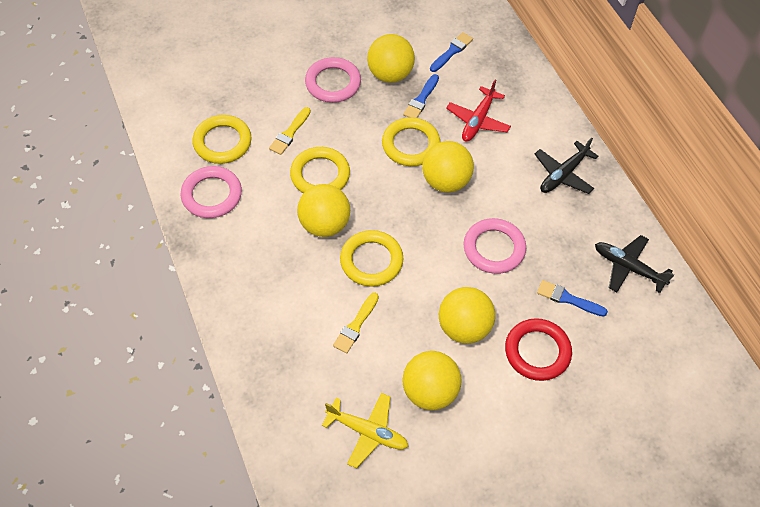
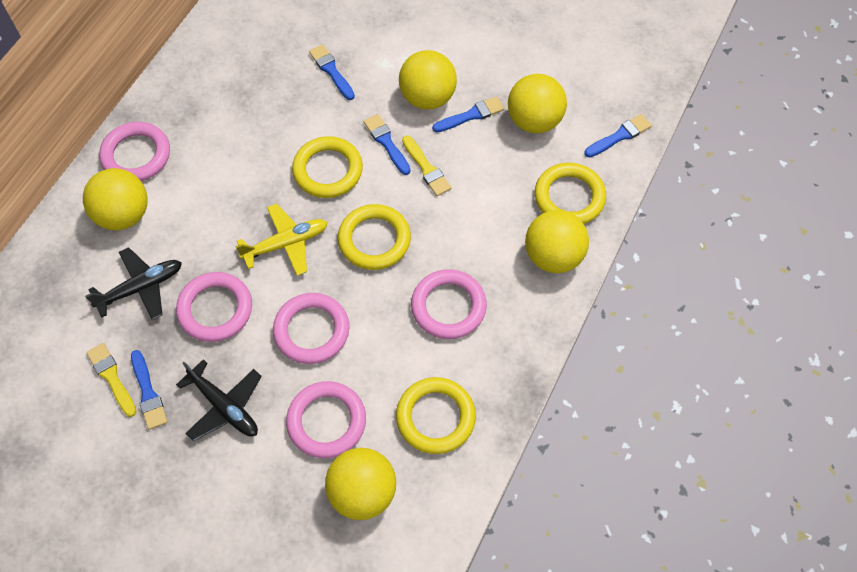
blue brush: 3 -> 5
pink ring: 3 -> 5
red plane: 1 -> 0
red ring: 1 -> 0

